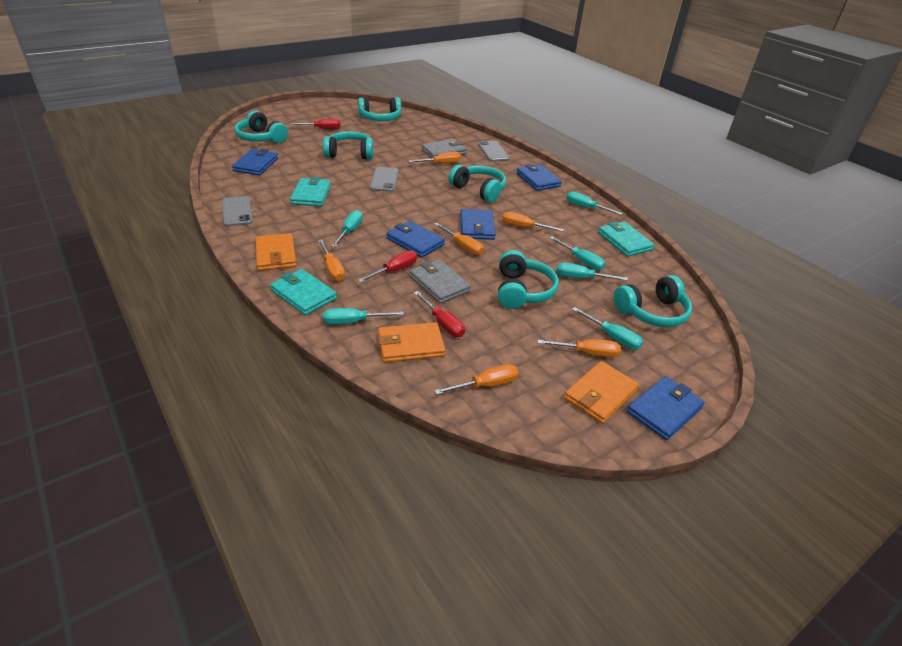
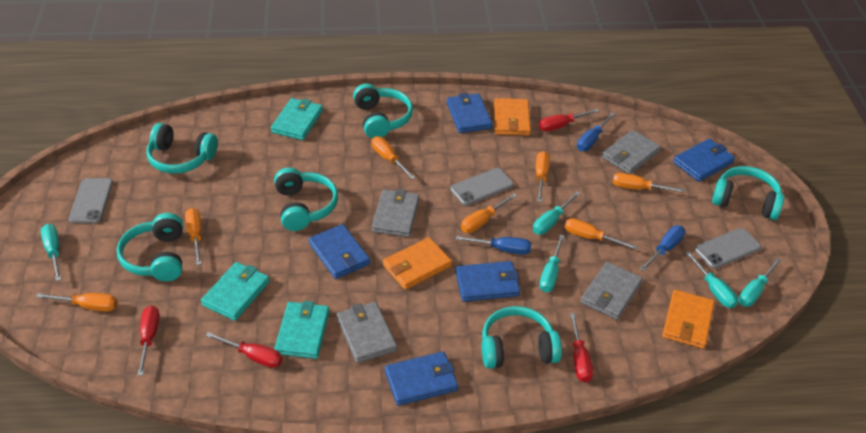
blue screwdriver: 0 -> 3
grey wallet: 2 -> 4
orange screwdriver: 6 -> 7
red screwdriver: 3 -> 4
turquoise screwdriver: 6 -> 5

